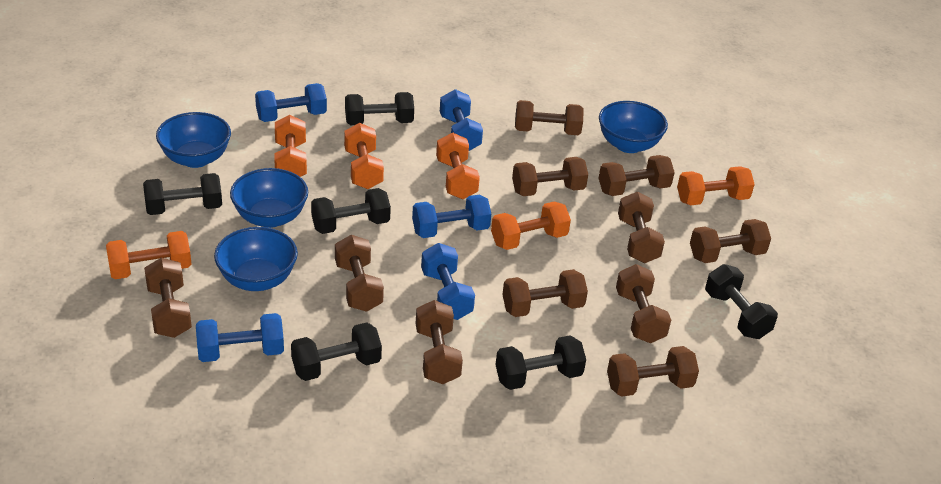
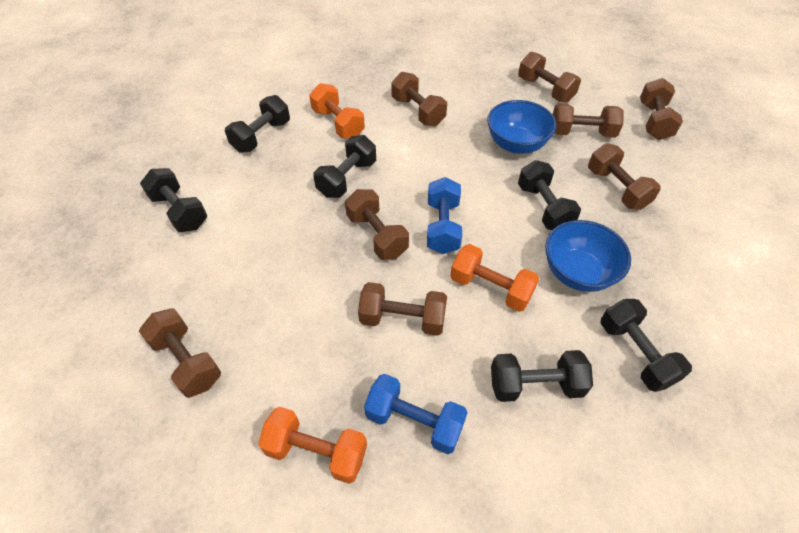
blue bowl: 4 -> 2
blue dumbbell: 5 -> 2
brown dumbbell: 11 -> 8
orange dumbbell: 6 -> 3

